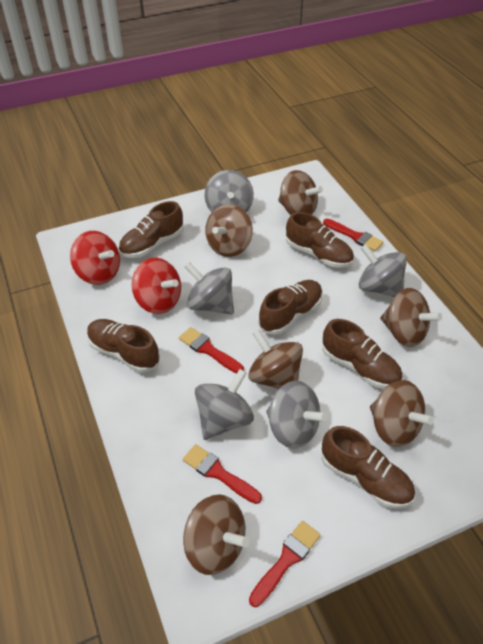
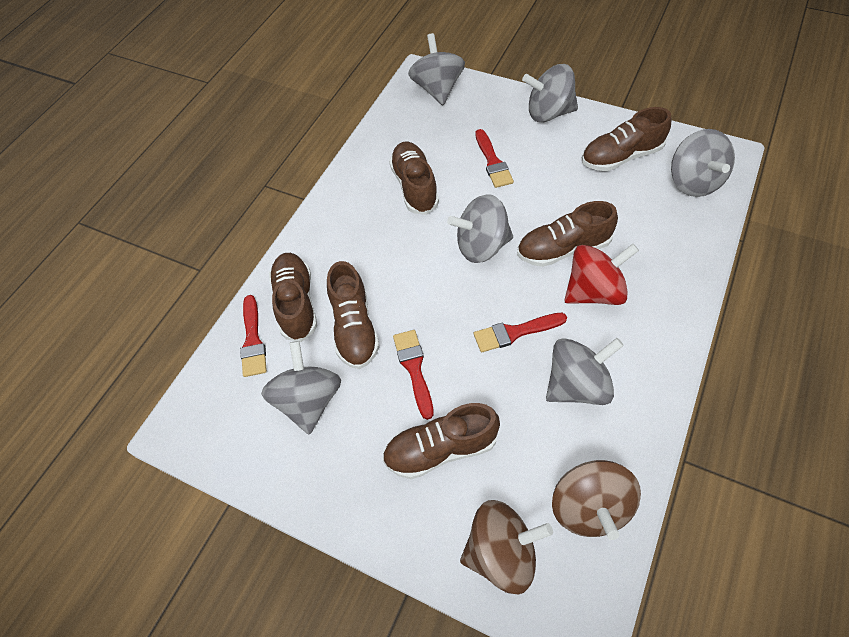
brown spinning top: 6 -> 2
grey spinning top: 5 -> 6
red spinning top: 2 -> 1

